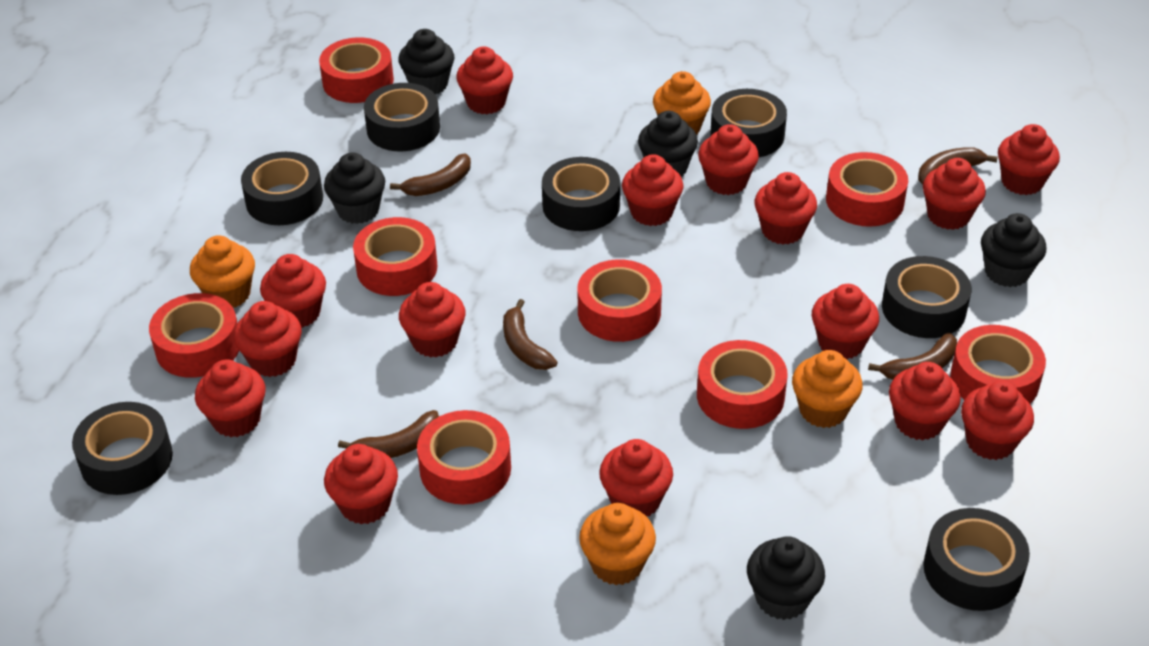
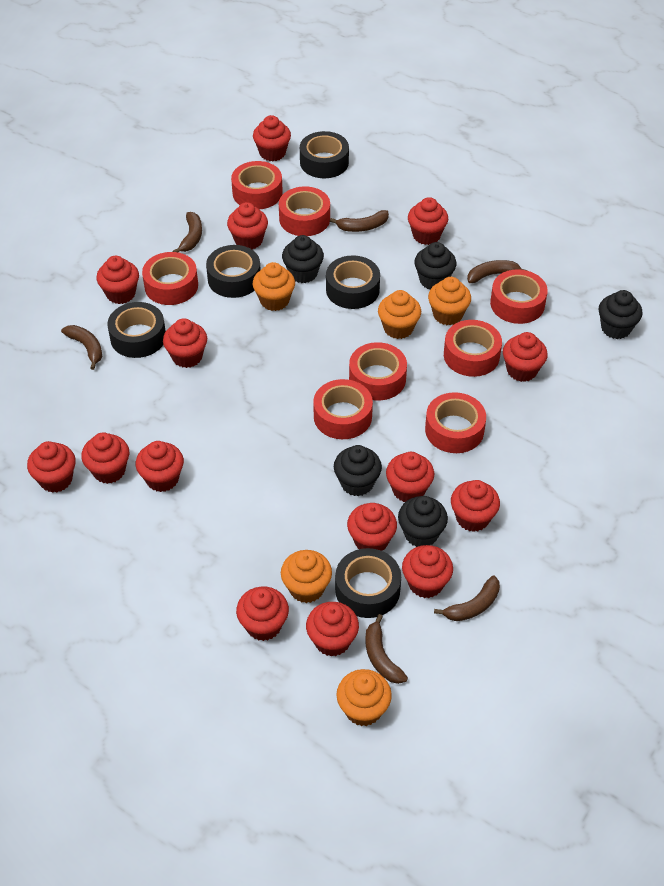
black tape: 7 -> 5
brown banana: 5 -> 6
orange cupcake: 4 -> 5

